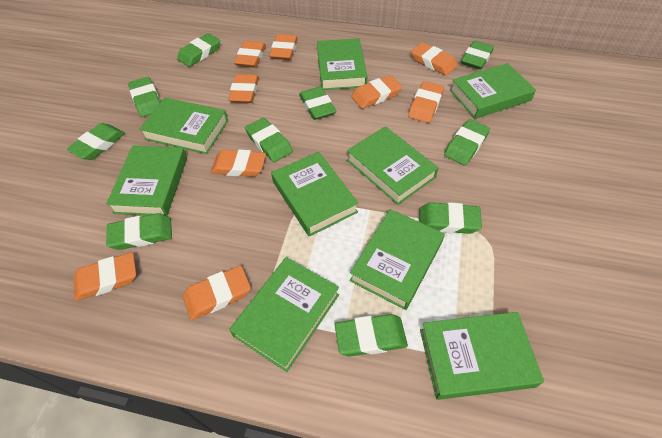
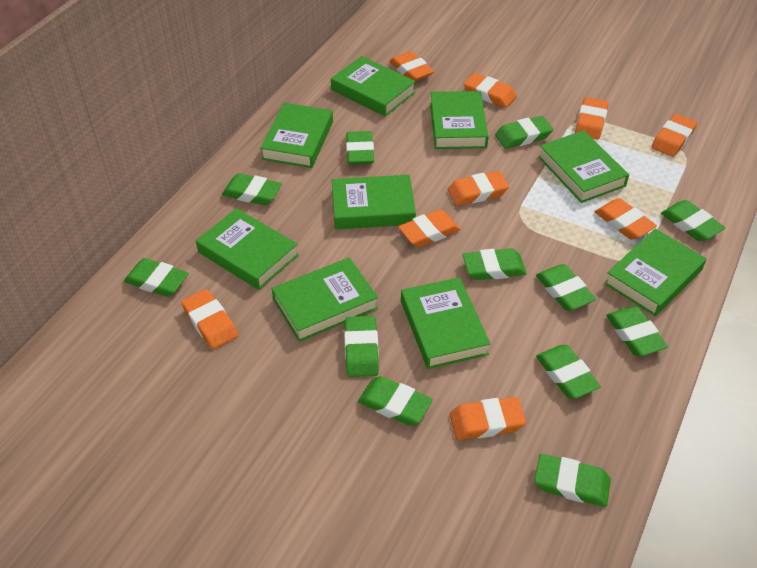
green eraser: 10 -> 12

